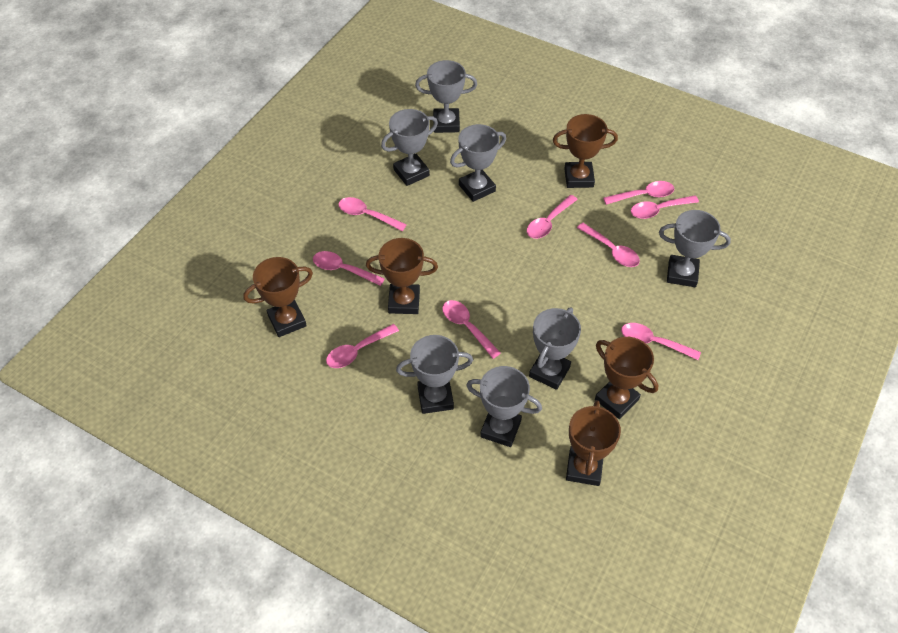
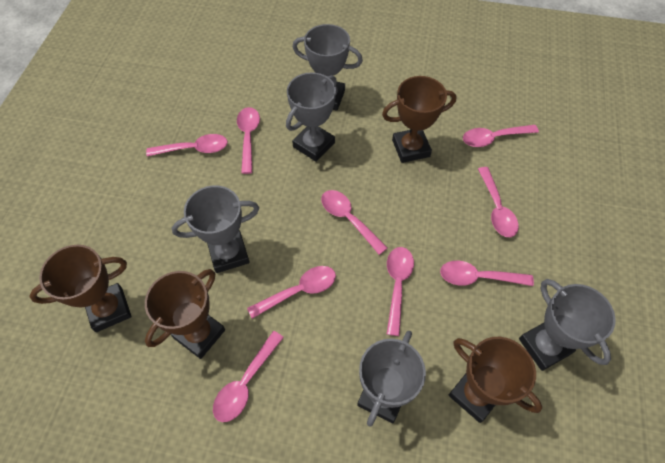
brown trophy: 5 -> 4
grey trophy: 7 -> 5

